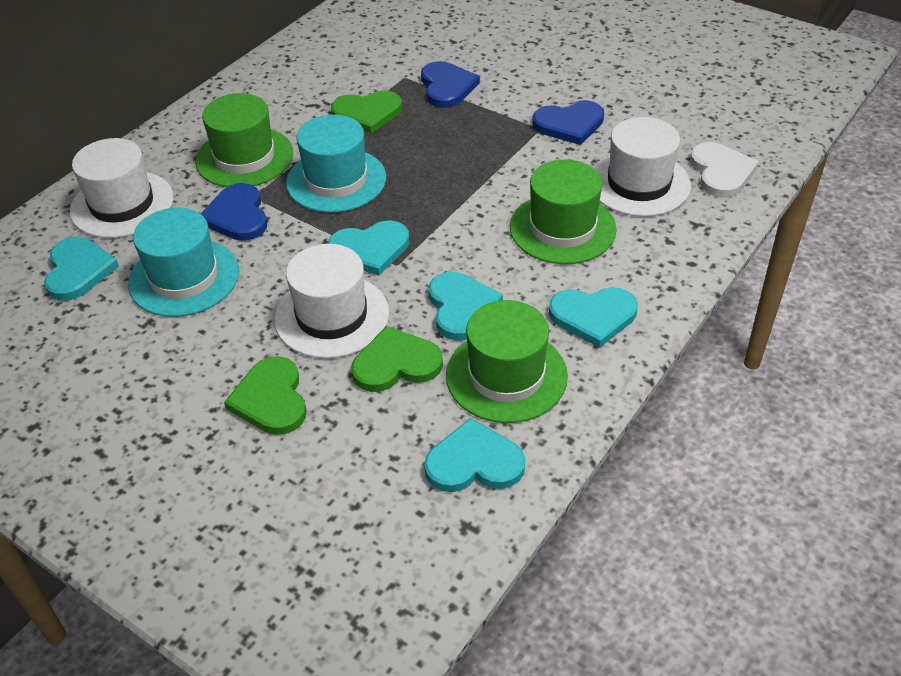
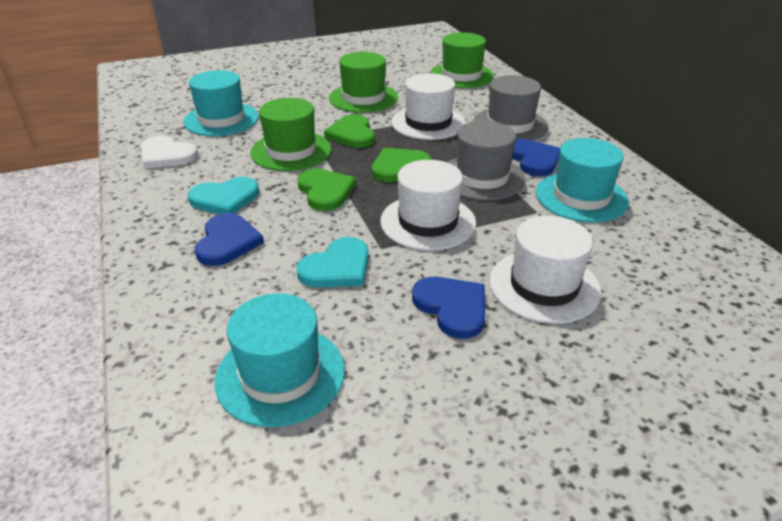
grey hat: 0 -> 2
turquoise hat: 2 -> 3
turquoise heart: 5 -> 2

